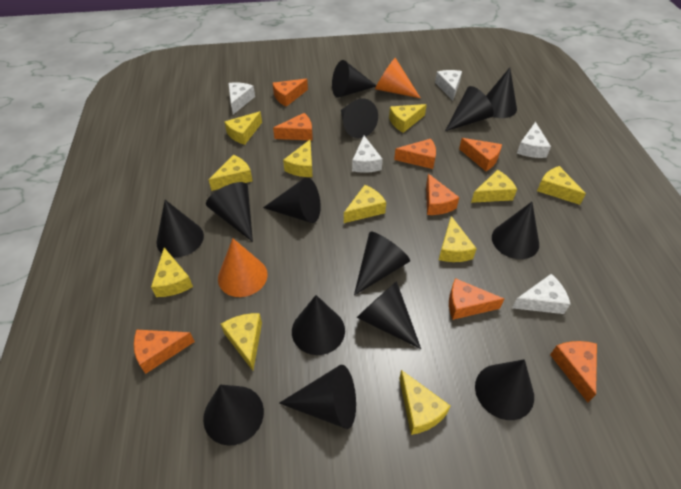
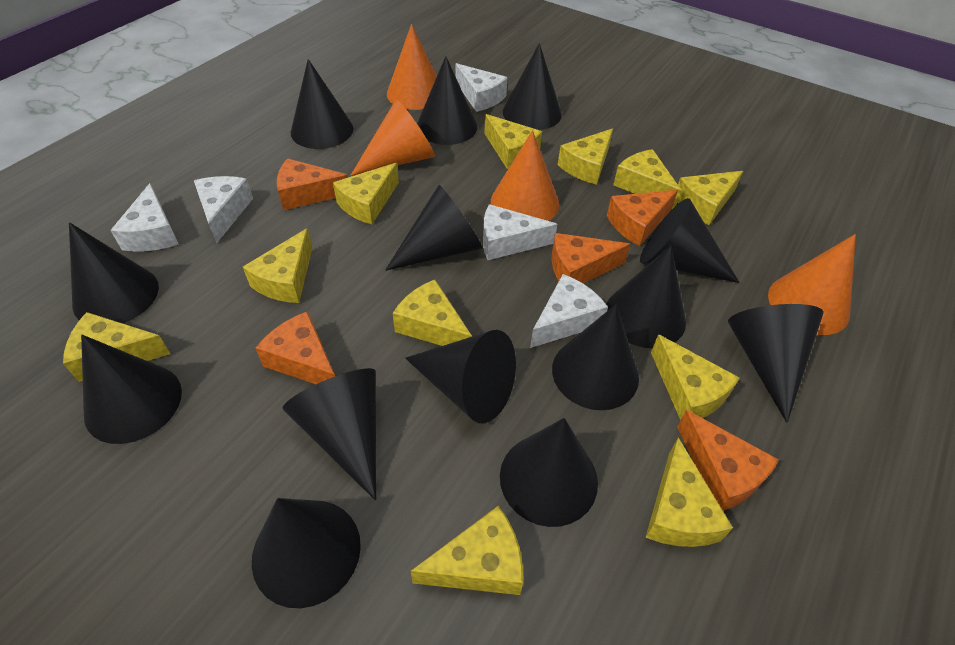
orange cheese: 8 -> 5
orange cone: 2 -> 4

